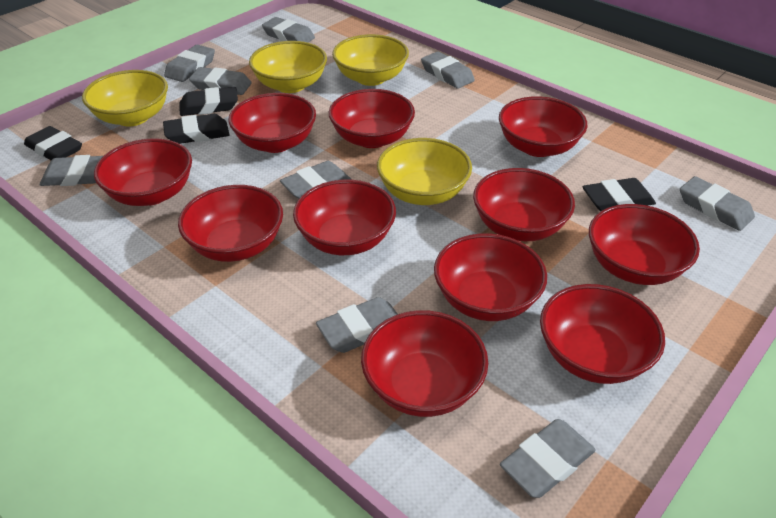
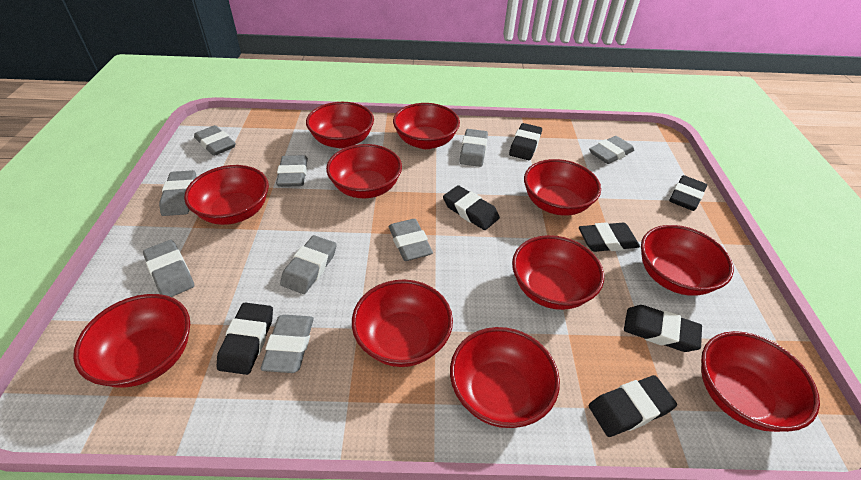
black eraser: 4 -> 7
yellow bowl: 4 -> 0

